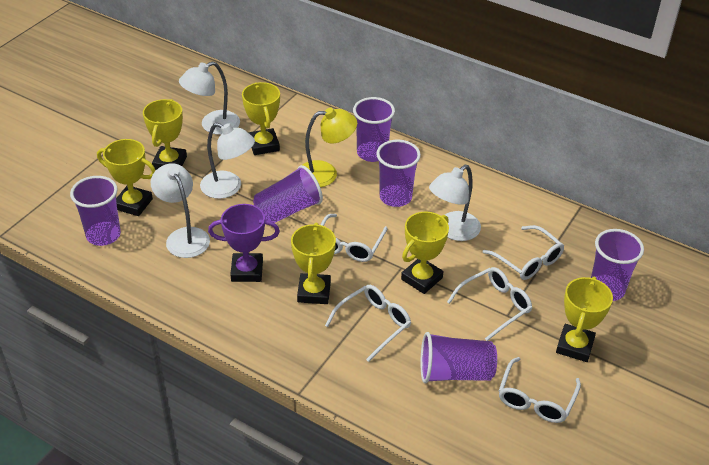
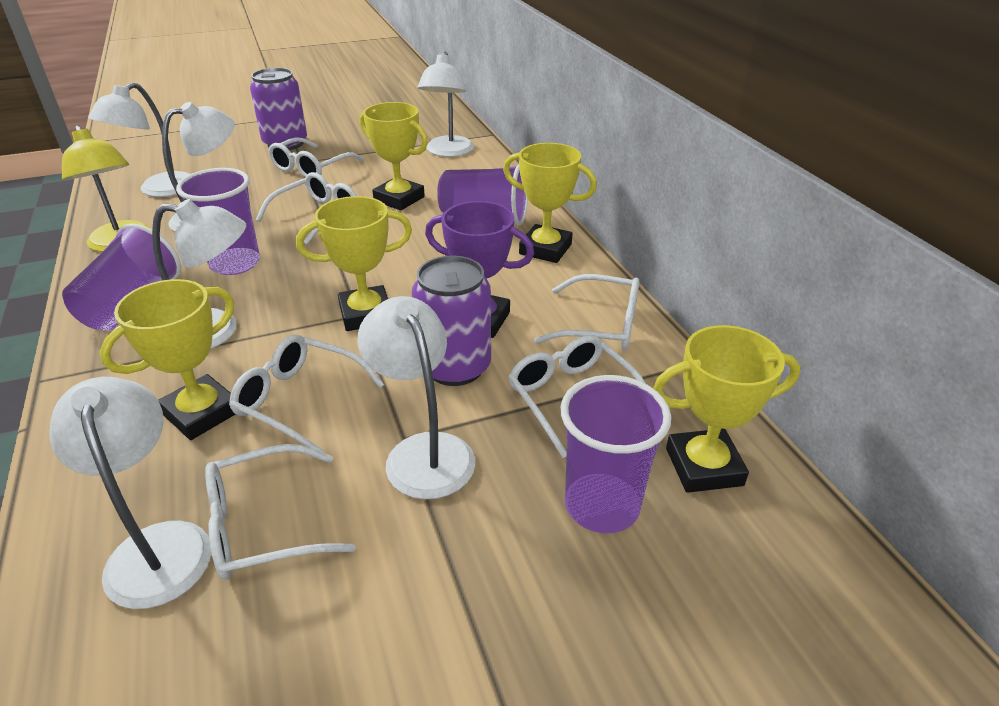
purple can: 0 -> 2
purple cup: 6 -> 4
white glasses: 5 -> 6
white lamp: 4 -> 6
yellow trophy: 6 -> 5

